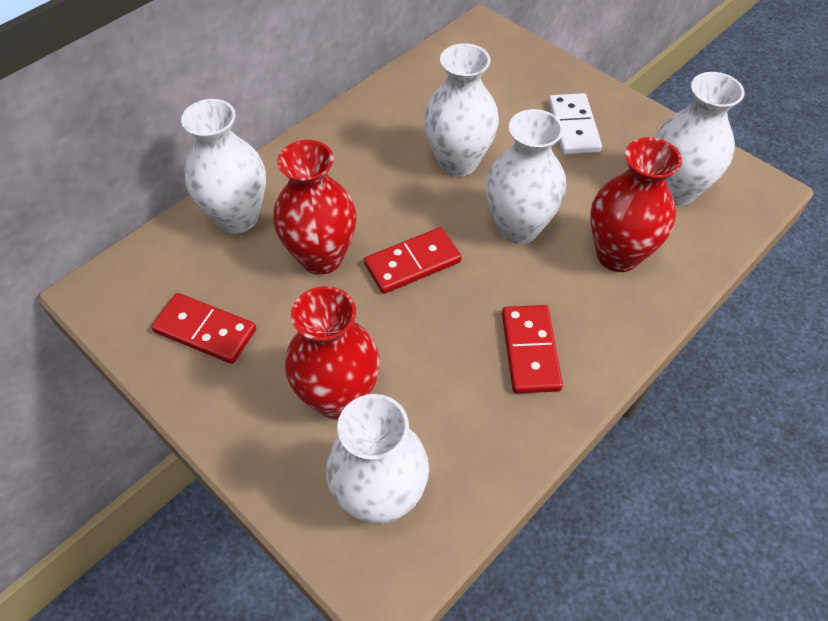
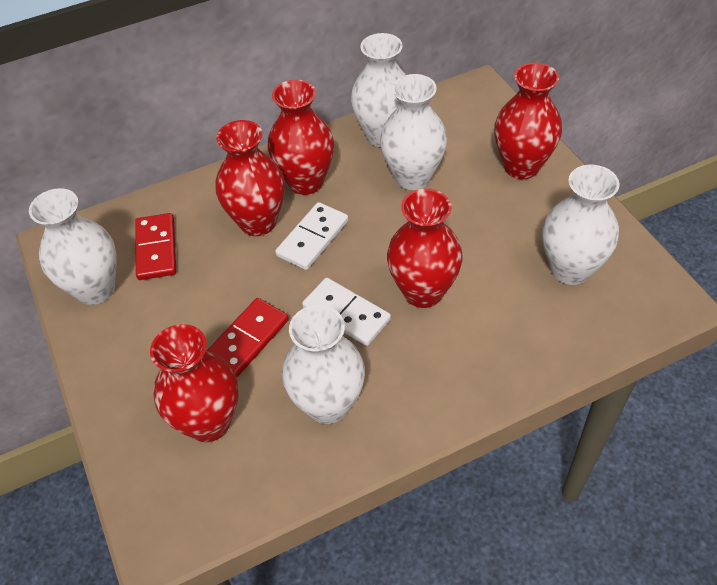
red domino: 3 -> 2
red vase: 3 -> 5
white domino: 1 -> 2

